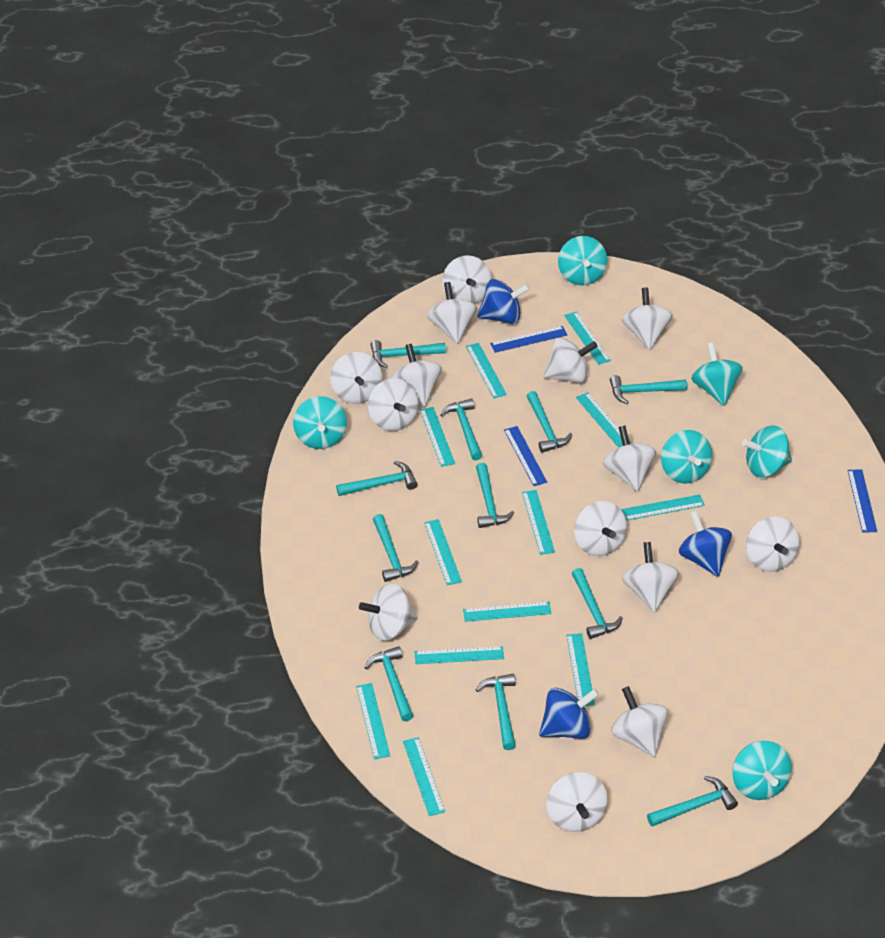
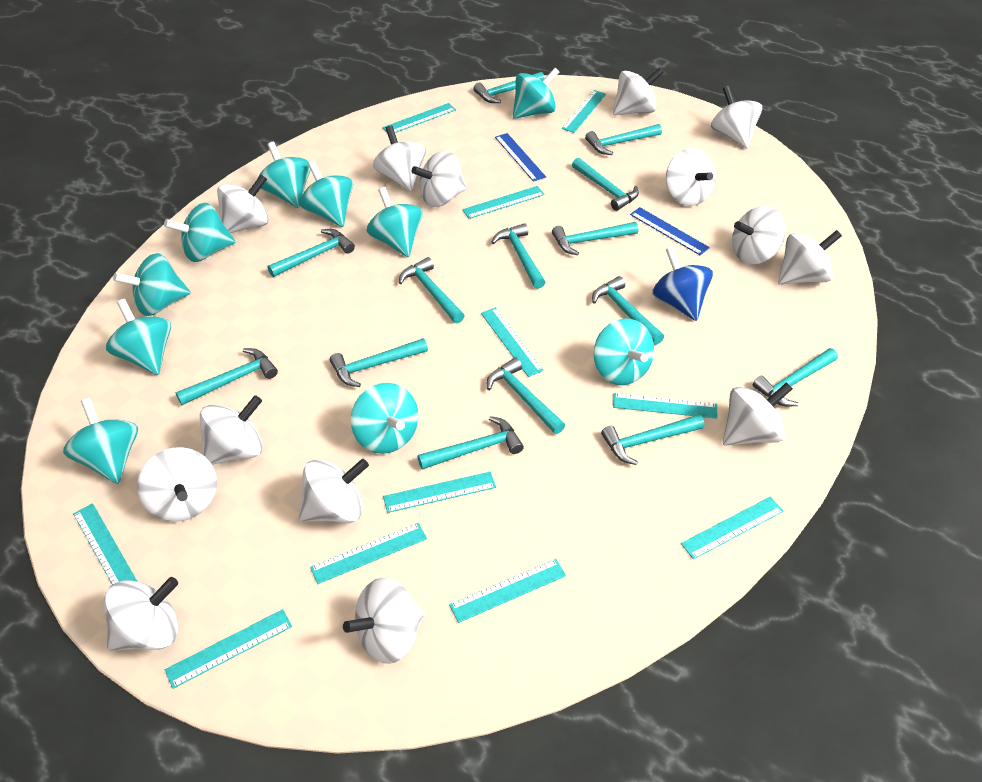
blue ruler: 3 -> 2
blue spinning top: 3 -> 1
turquoise hammer: 11 -> 14
turquoise ruler: 12 -> 11
turquoise spinning top: 6 -> 10

